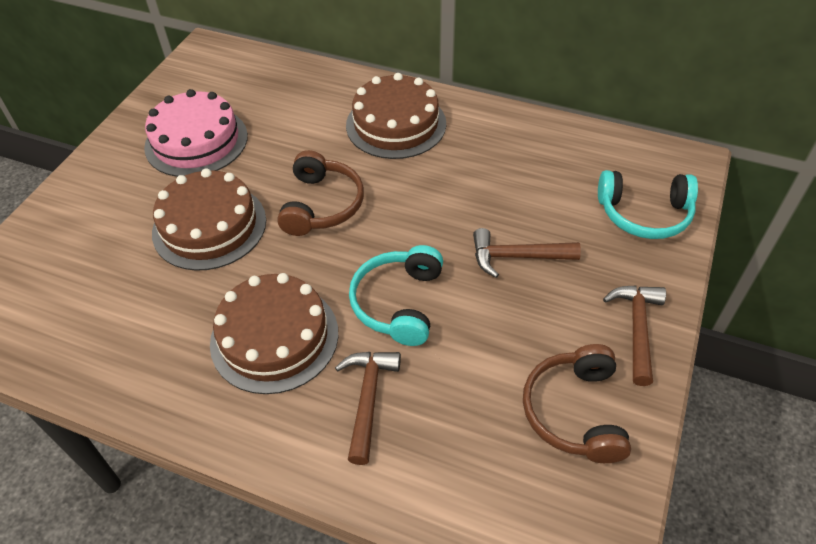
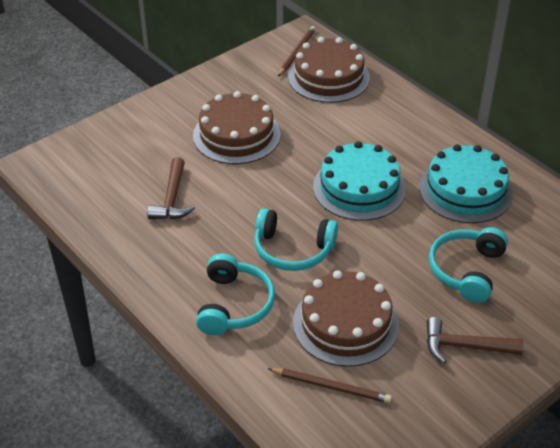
brown hammer: 3 -> 2
brown headphones: 2 -> 0
brown pencil: 0 -> 2
pink cake: 1 -> 0
turquoise cake: 0 -> 2
turquoise headphones: 2 -> 3

